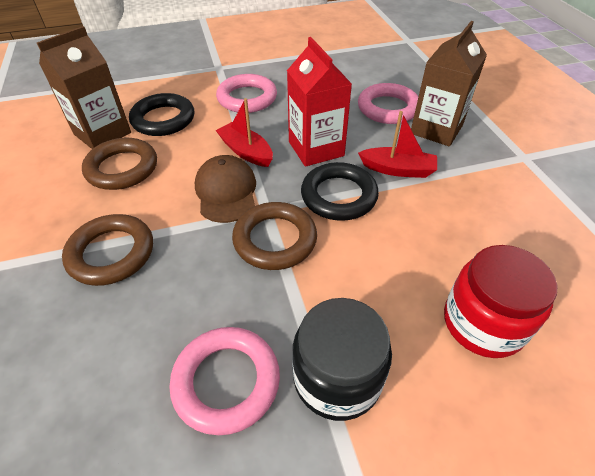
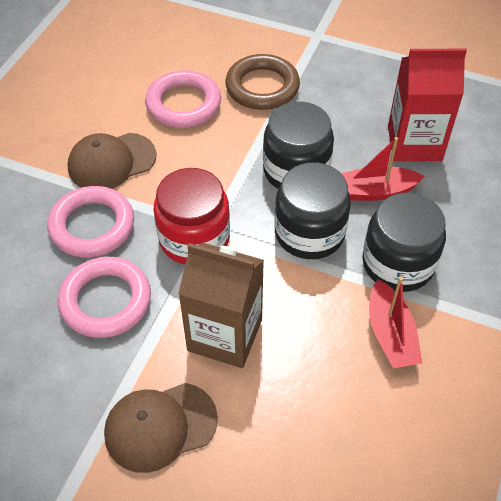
black jar: 1 -> 3
black ring: 2 -> 0
brown cap: 1 -> 2
brown carton: 2 -> 1
brown ring: 3 -> 1

